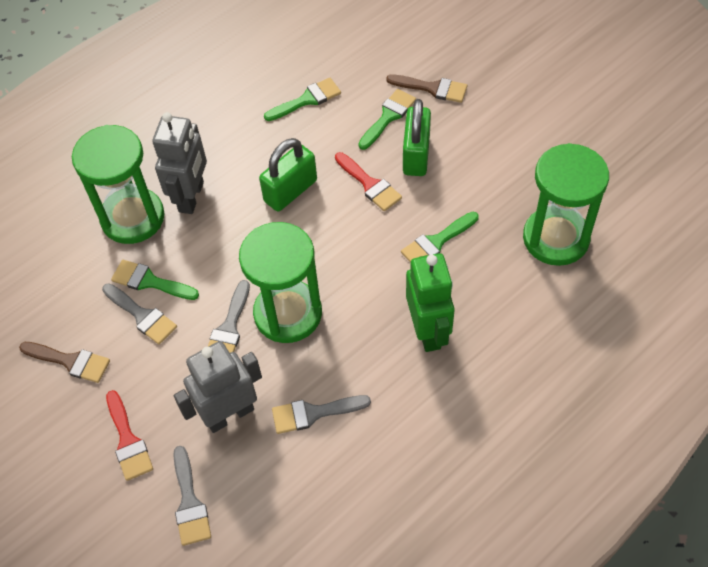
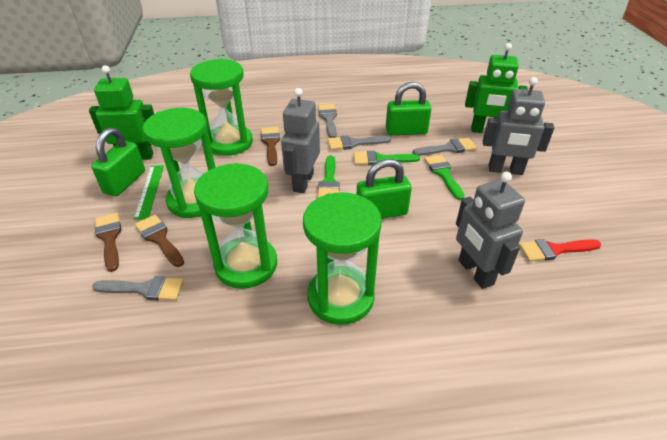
brown brush: 2 -> 3
green brush: 4 -> 3
green hourglass: 3 -> 4
green padlock: 2 -> 3
green robot: 1 -> 2
green ruler: 0 -> 1
grey robot: 2 -> 3
red brush: 2 -> 1

